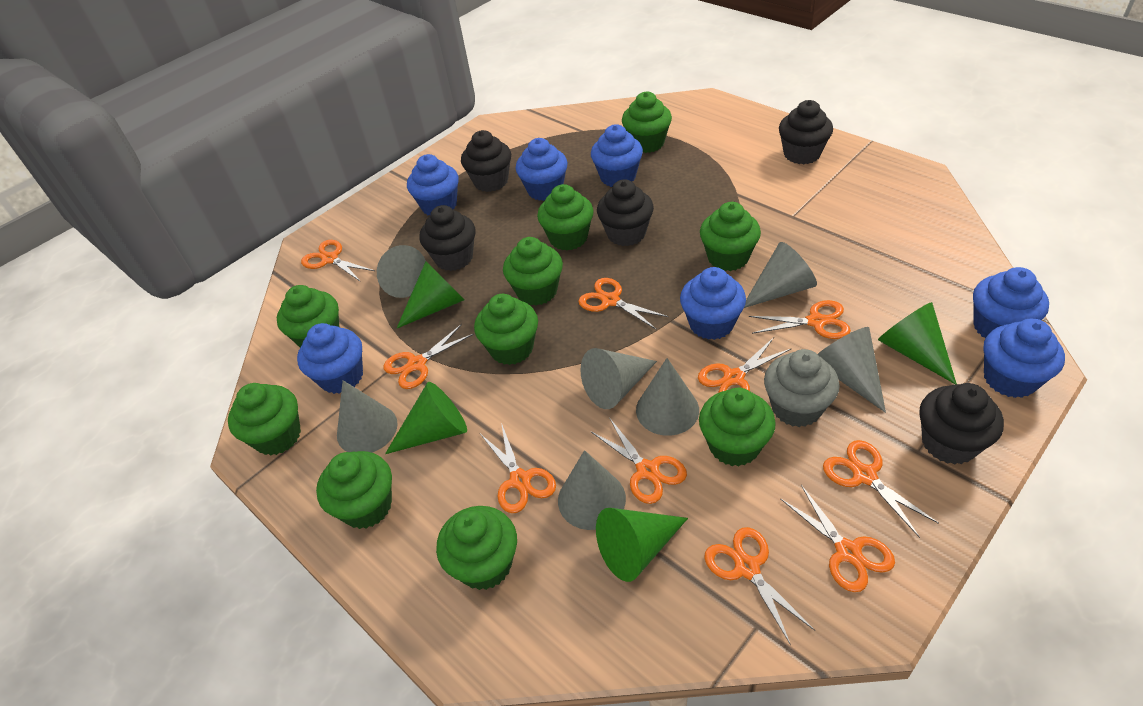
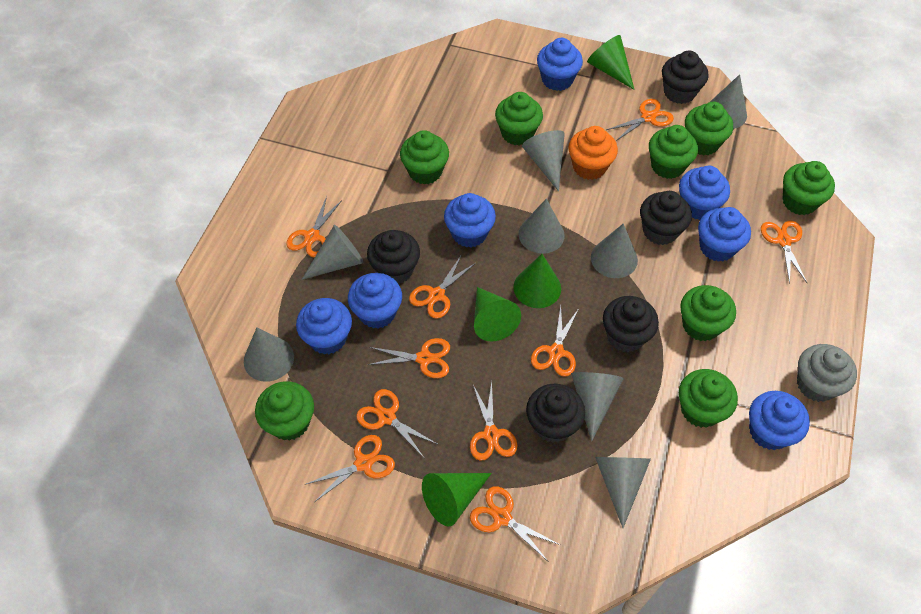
green cupcake: 10 -> 8
grey cone: 7 -> 8
orange cupcake: 0 -> 1

